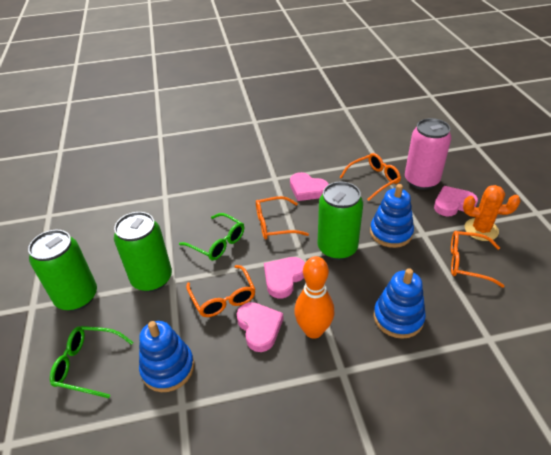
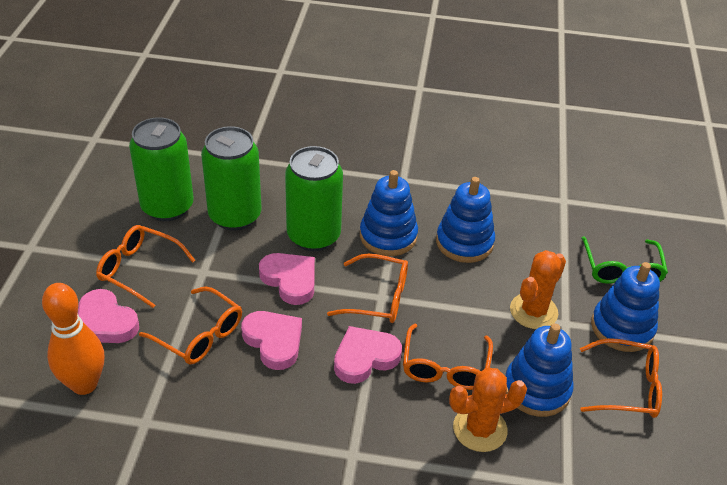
blue stacking toy: 3 -> 4
green glasses: 2 -> 1
orange cactus: 1 -> 2
orange glasses: 4 -> 5
pink can: 1 -> 0

